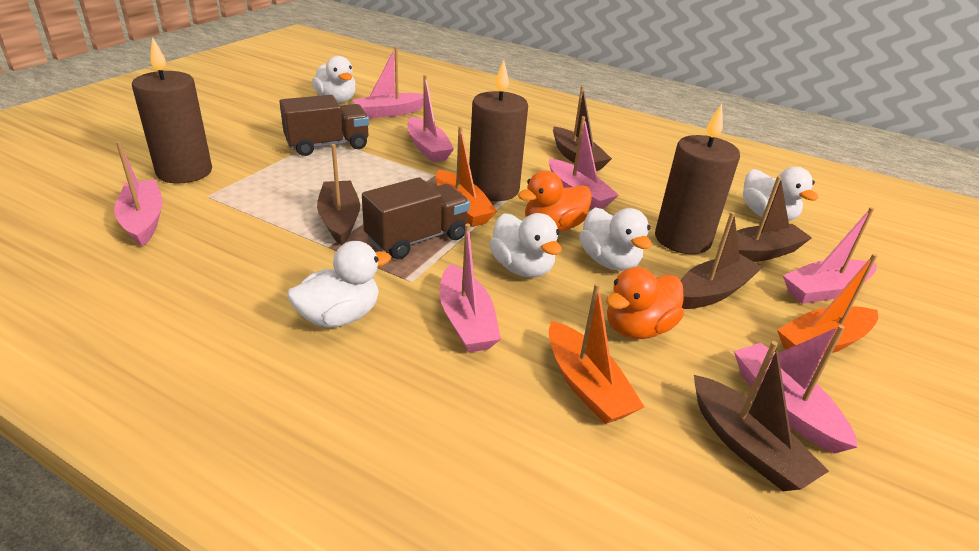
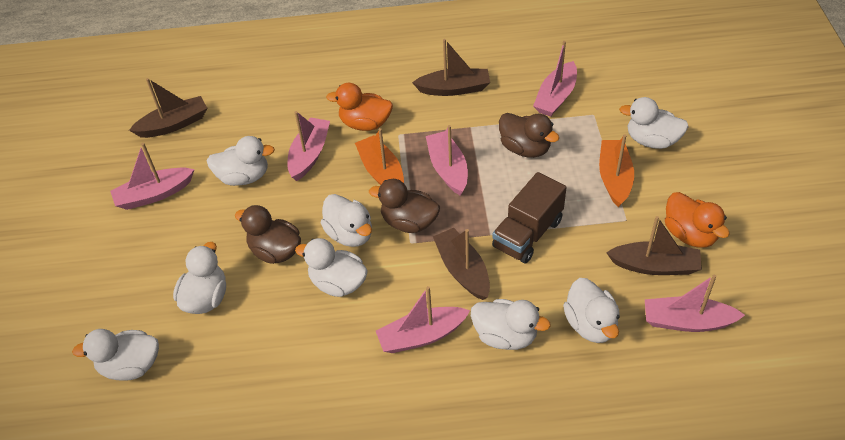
brown boat: 5 -> 4
brown candle: 3 -> 0
brown duck: 0 -> 3
brown truck: 2 -> 1
orange boat: 3 -> 2
pink boat: 7 -> 6
white duck: 5 -> 8

